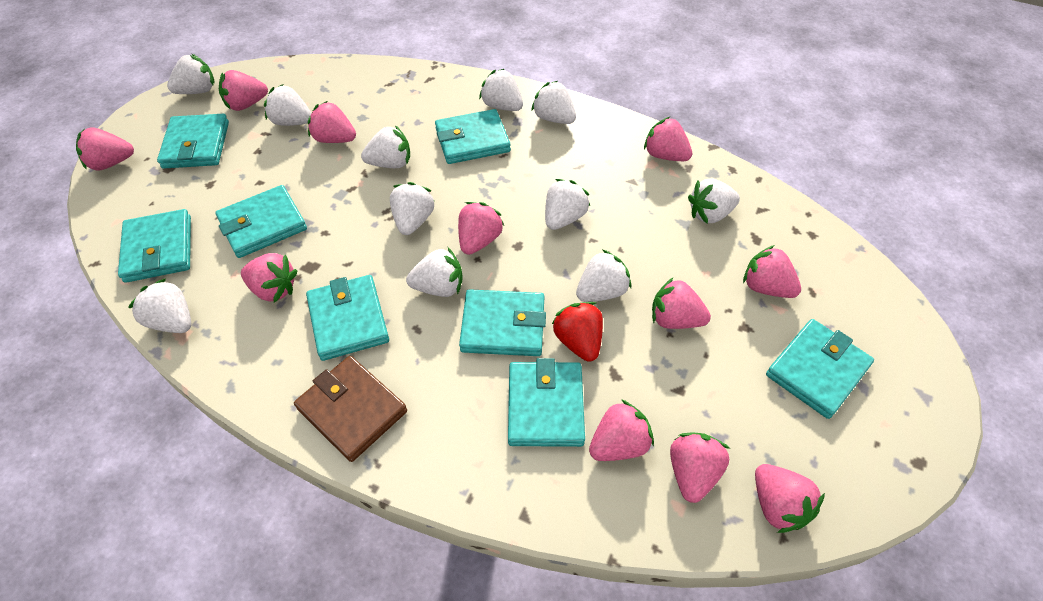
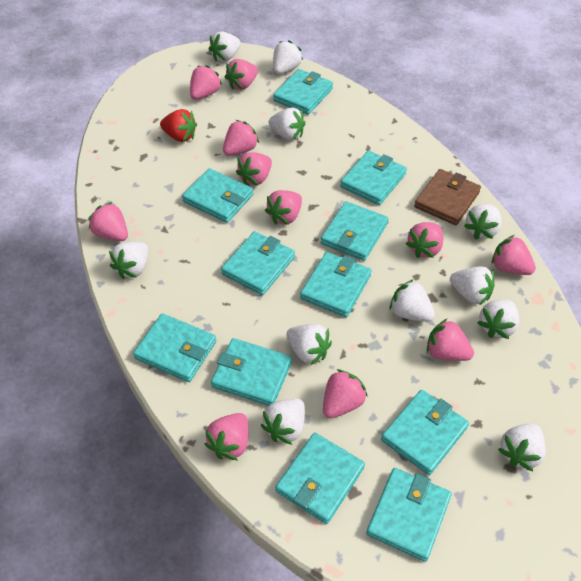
turquoise wallet: 8 -> 11

